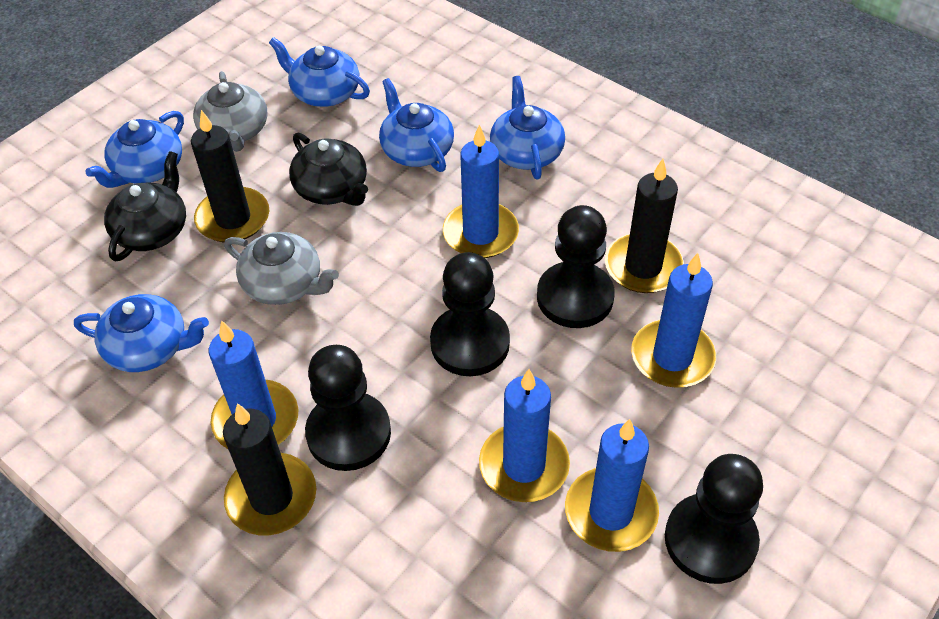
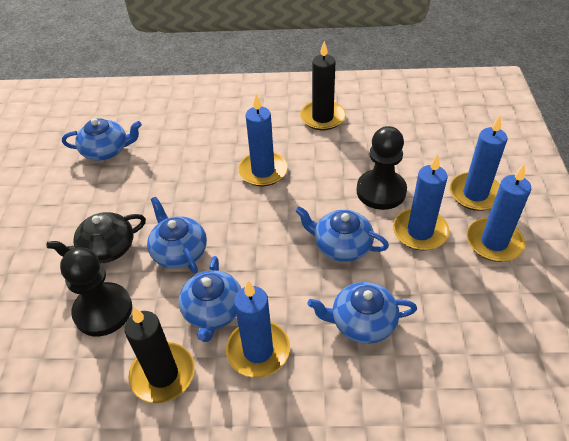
black candle: 3 -> 2
black pawn: 4 -> 2
black teapot: 2 -> 1
grey teapot: 2 -> 0

